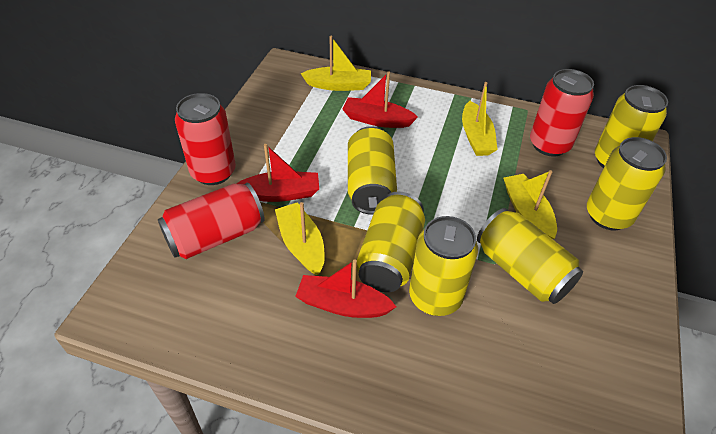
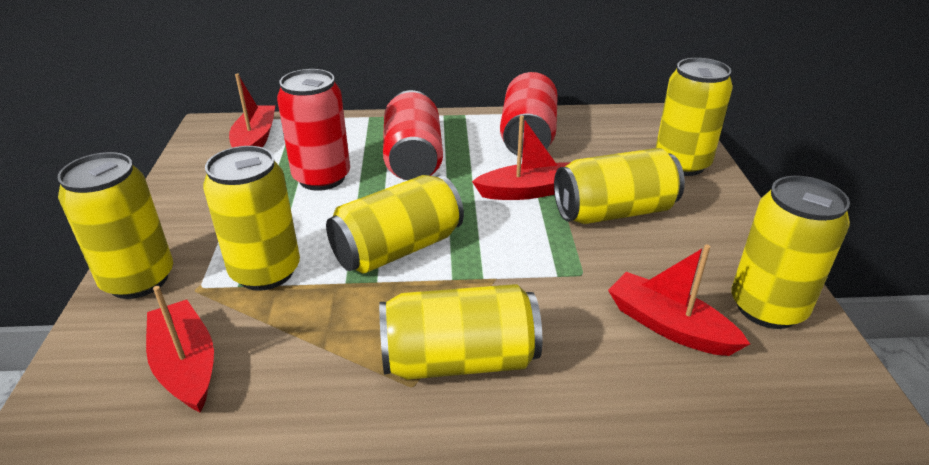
red boat: 3 -> 4
yellow boat: 4 -> 0
yellow can: 6 -> 7

